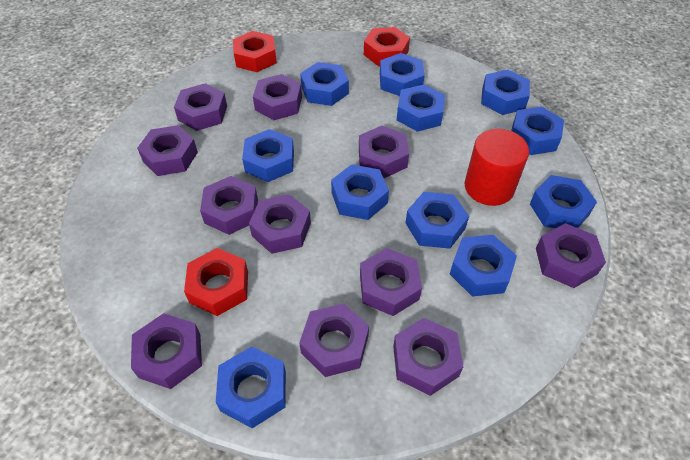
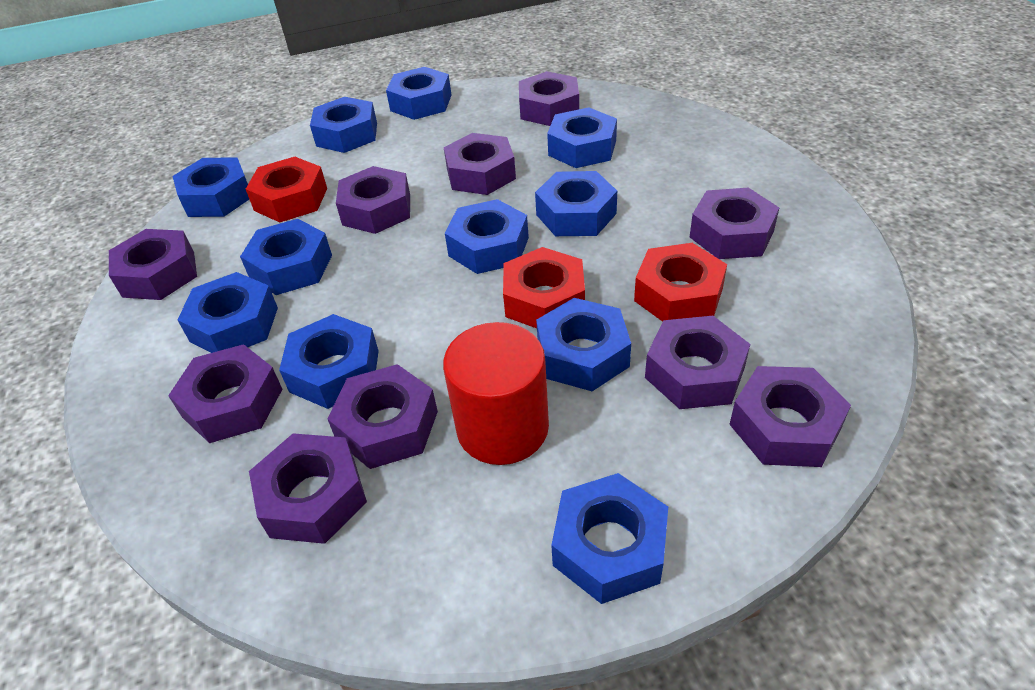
purple nut: 11 -> 10

